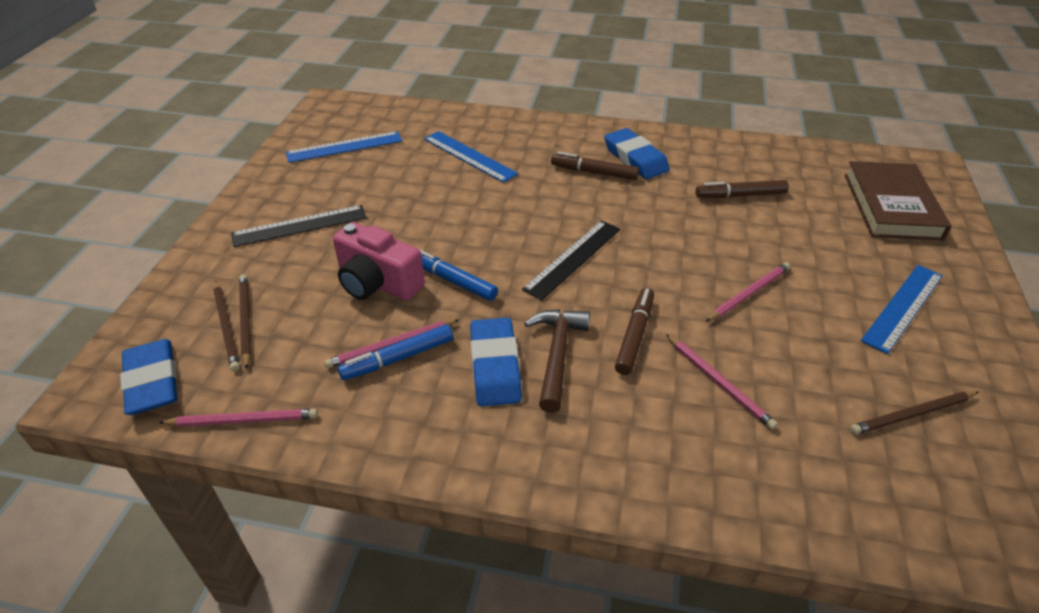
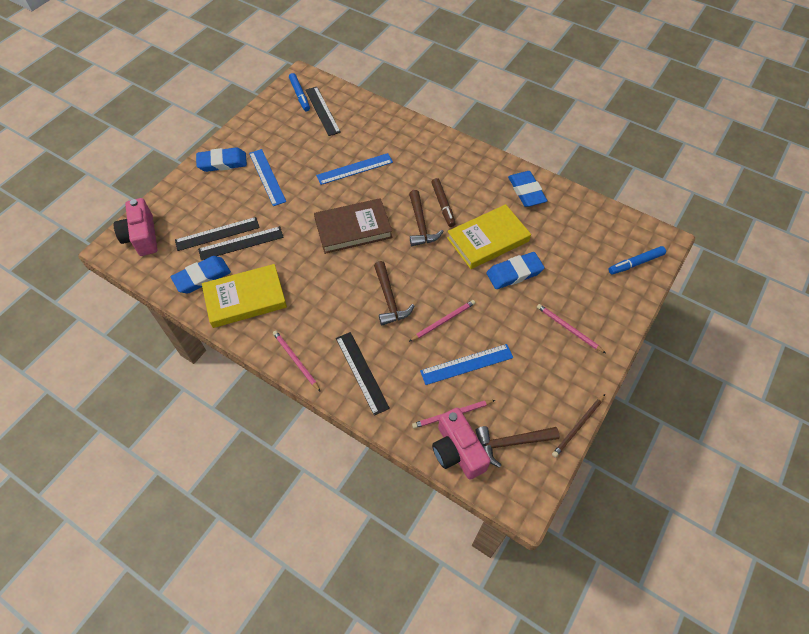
black ruler: 2 -> 4
blue eraser: 3 -> 4
brown hammer: 1 -> 3
brown marker: 3 -> 1
brown pencil: 3 -> 1
pink camera: 1 -> 2
yellow book: 0 -> 2

